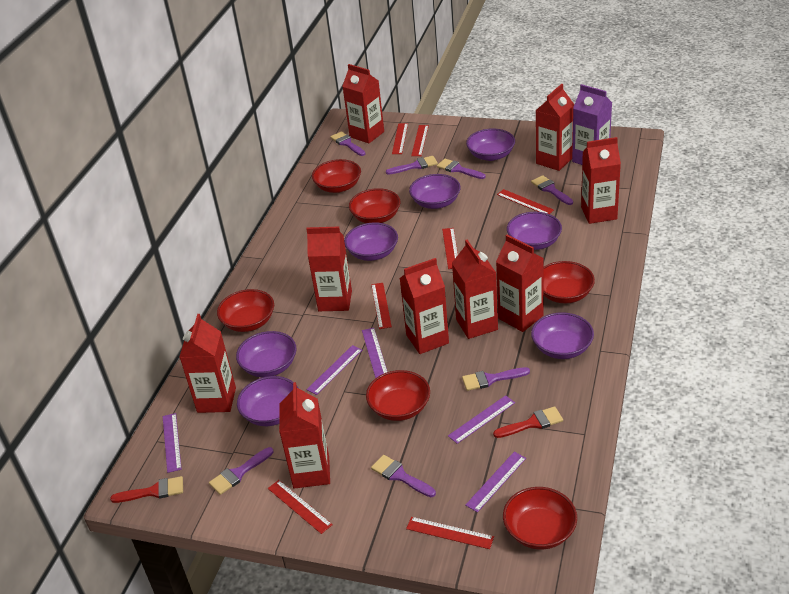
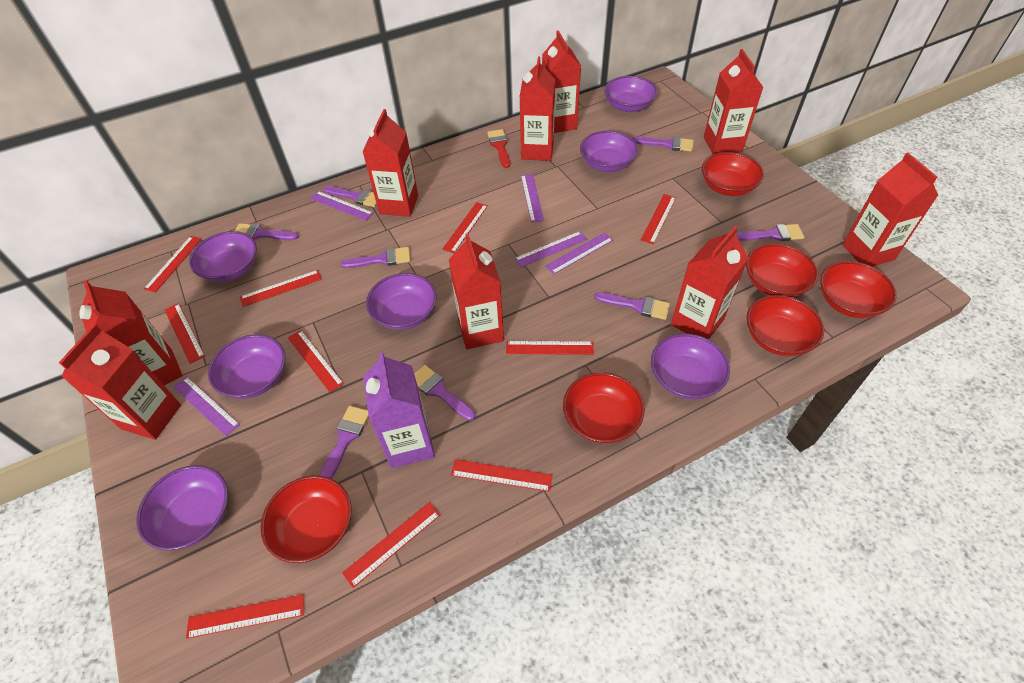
purple brush: 7 -> 8
red brush: 2 -> 1
red ruler: 7 -> 10

